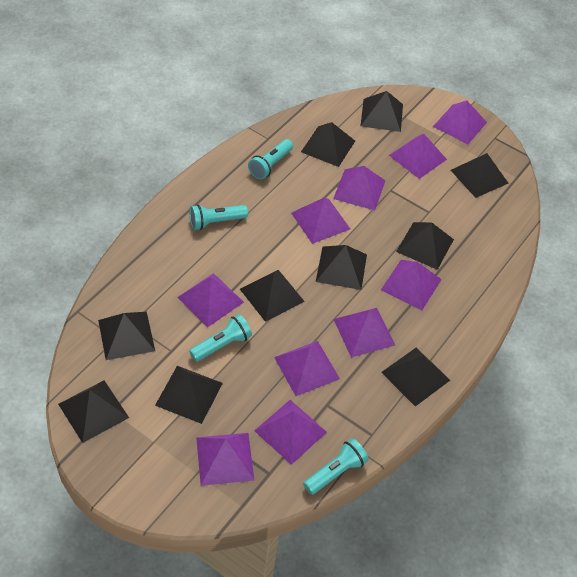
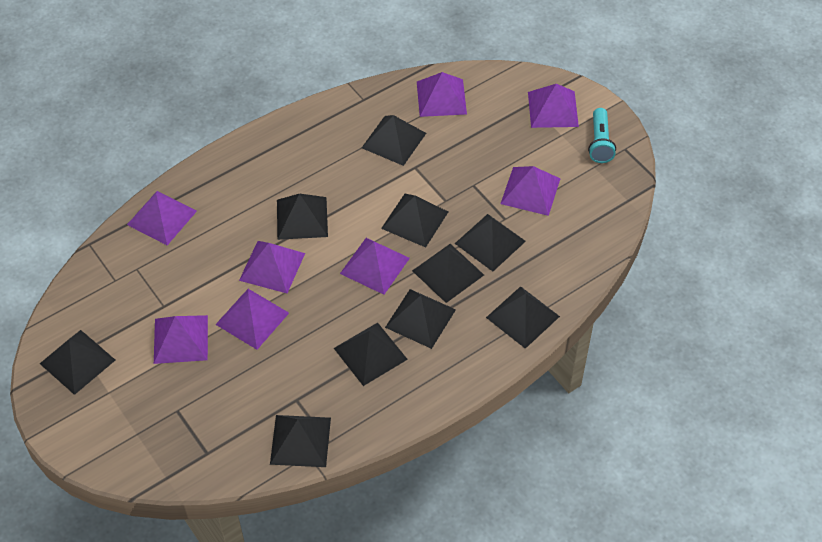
purple pyramid: 10 -> 8
turquoise flashlight: 4 -> 1

